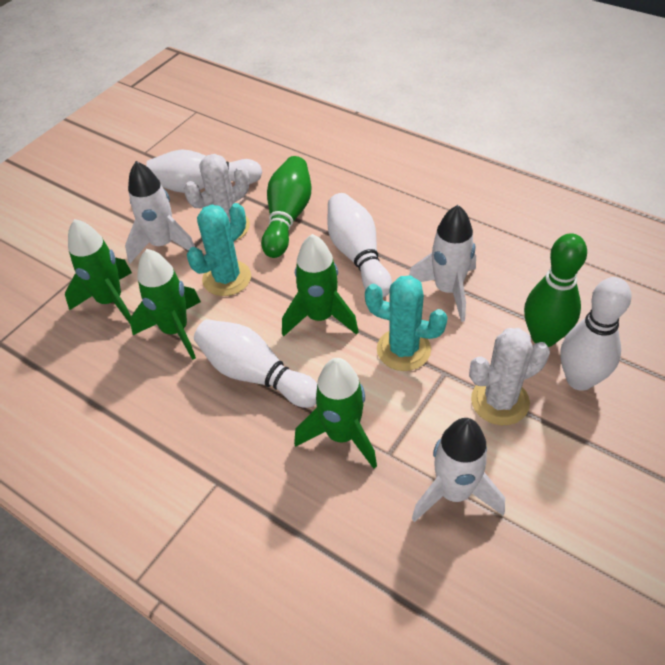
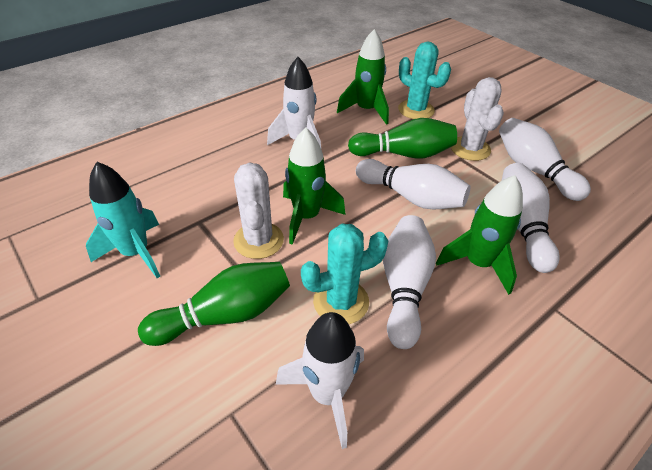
green rocket: 4 -> 3
turquoise rocket: 0 -> 1
white rocket: 3 -> 2

